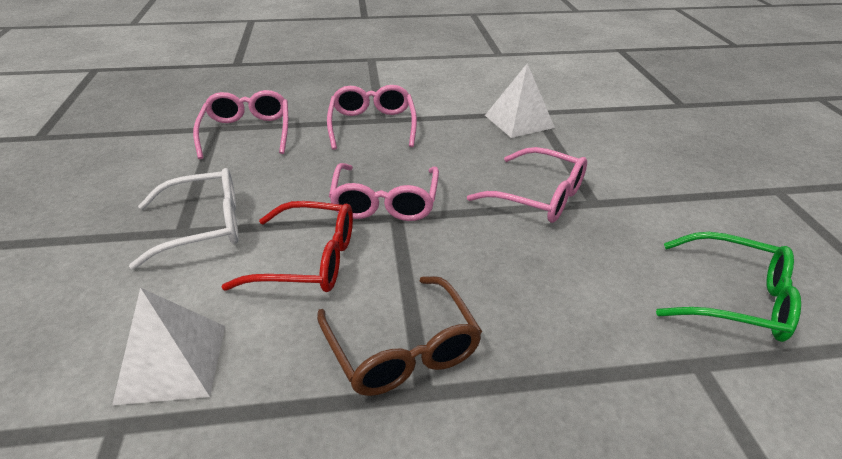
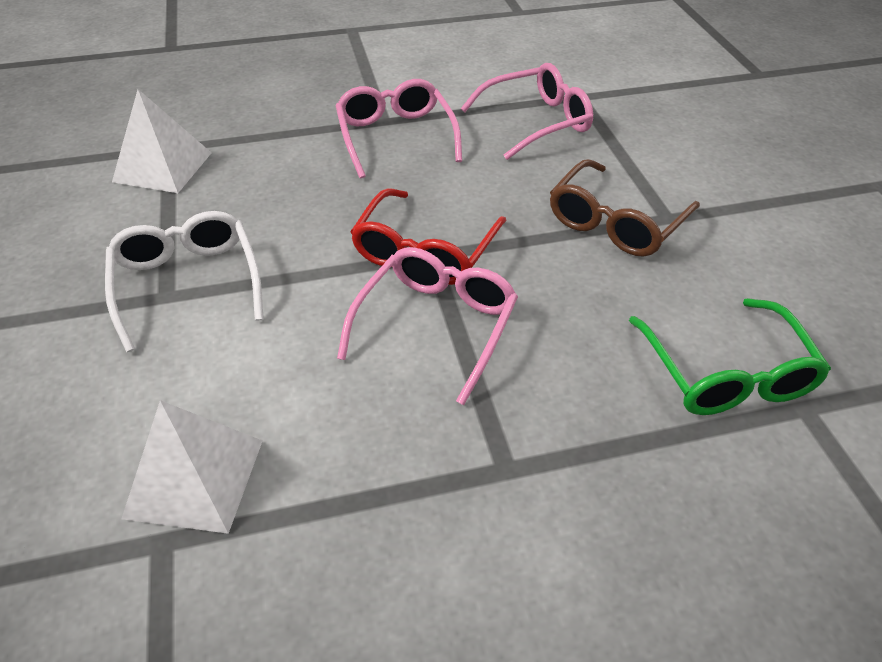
pink glasses: 4 -> 3

